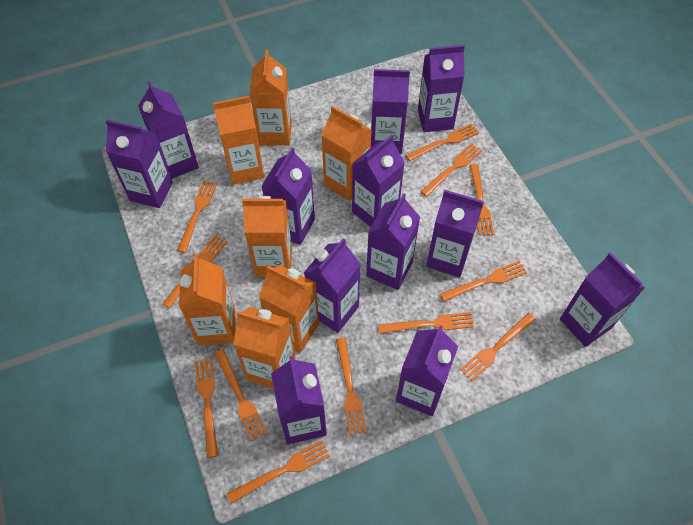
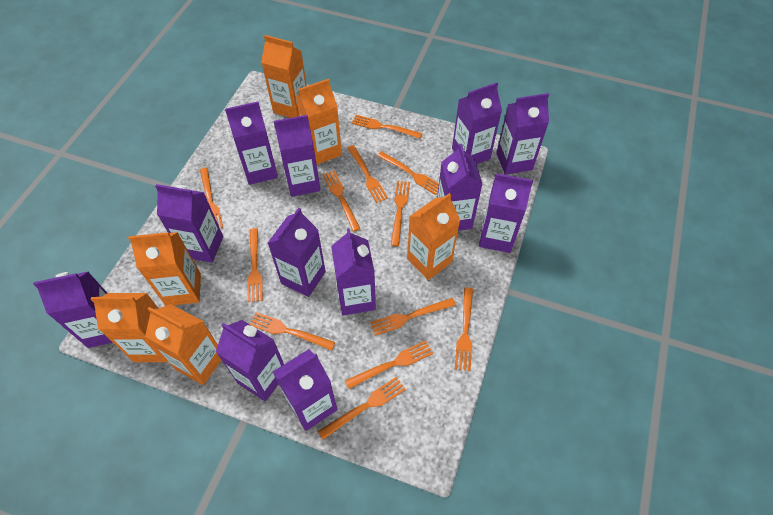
orange carton: 7 -> 6

